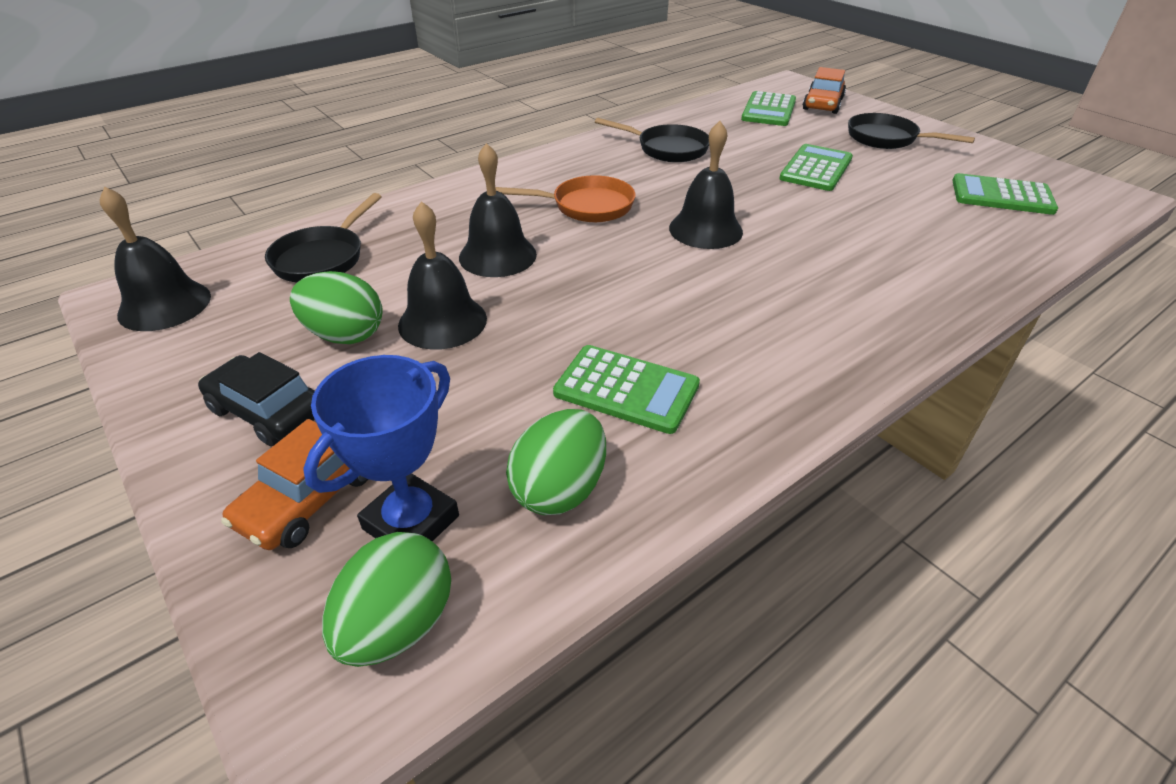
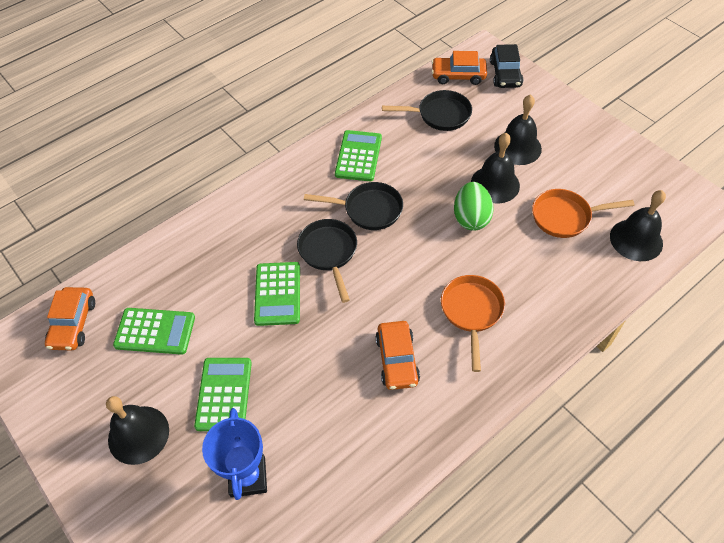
green egg: 3 -> 1
orange car: 2 -> 3
orange pan: 1 -> 2

